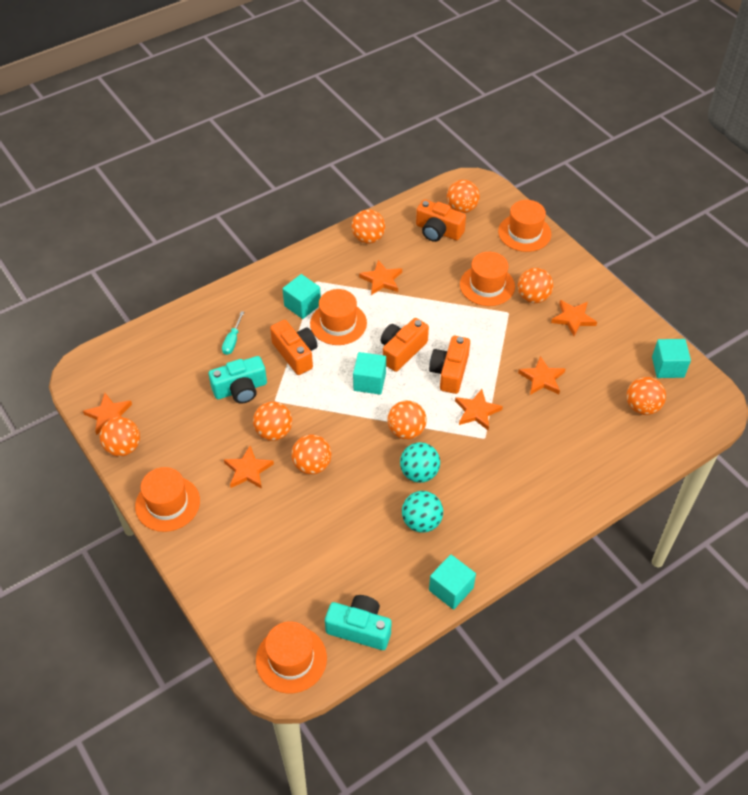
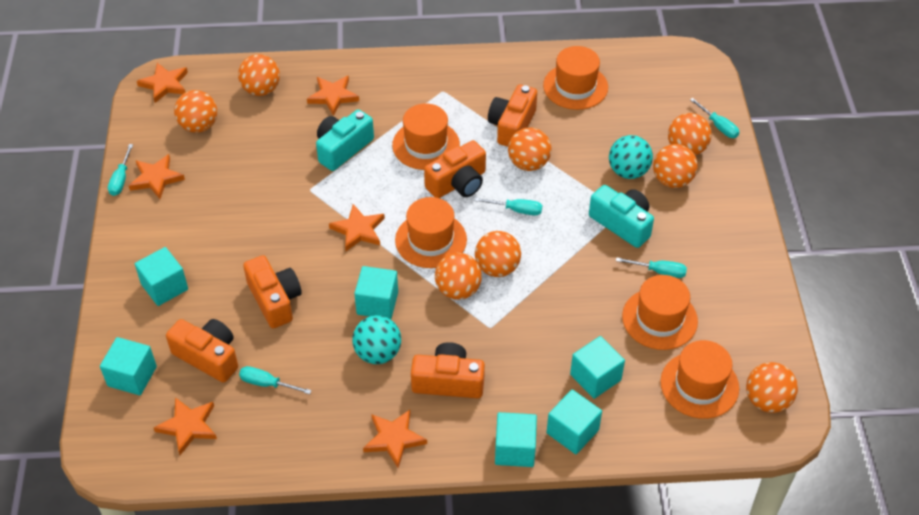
orange camera: 4 -> 5
turquoise cube: 4 -> 6
turquoise screwdriver: 1 -> 5

